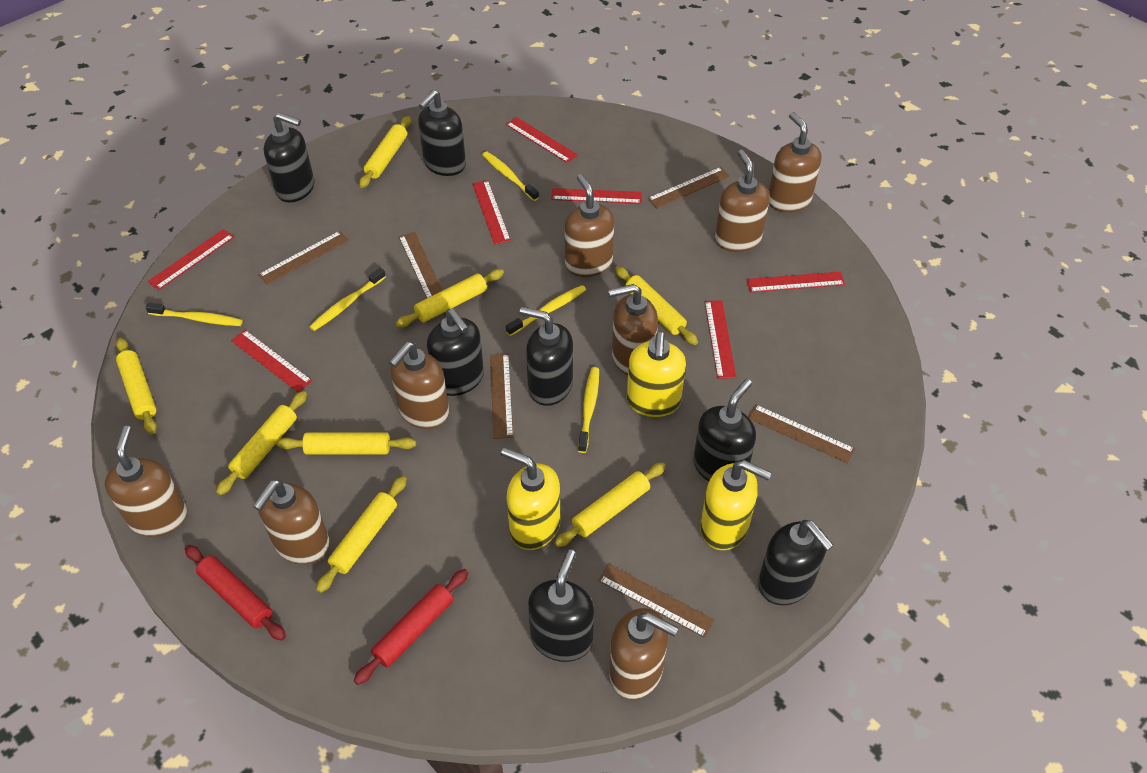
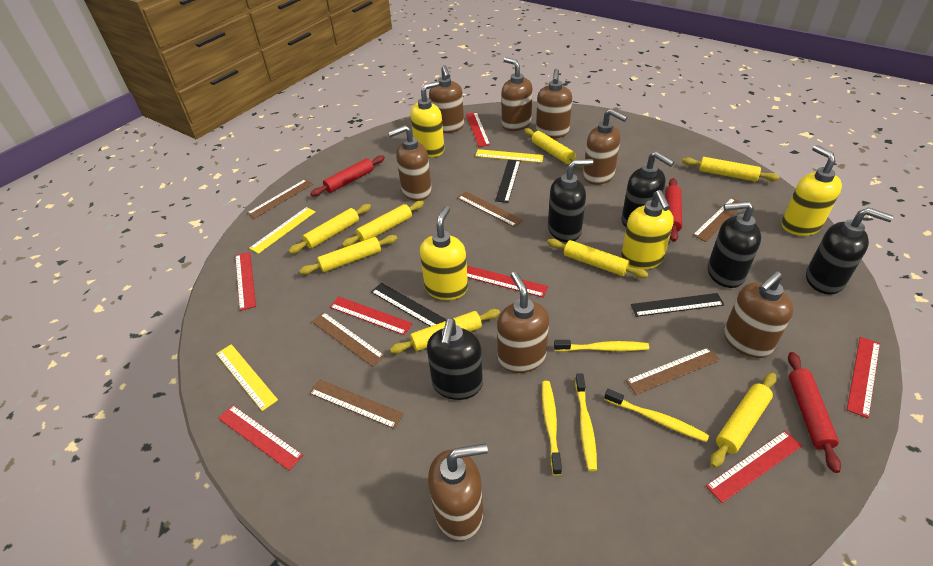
black ruler: 0 -> 3
black soap dispenser: 7 -> 5
red rolling pin: 2 -> 3
yellow ruler: 0 -> 3
yellow soap dispenser: 3 -> 4
yellow toothbrush: 5 -> 4

